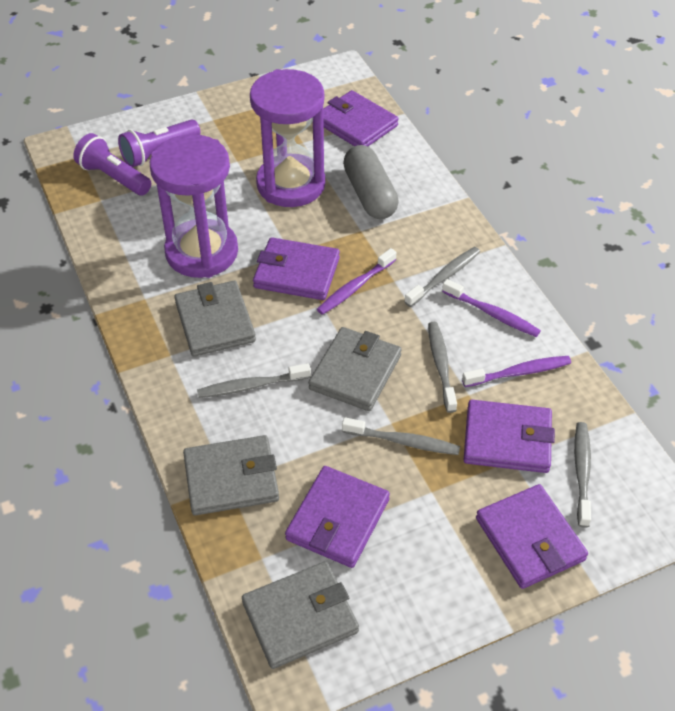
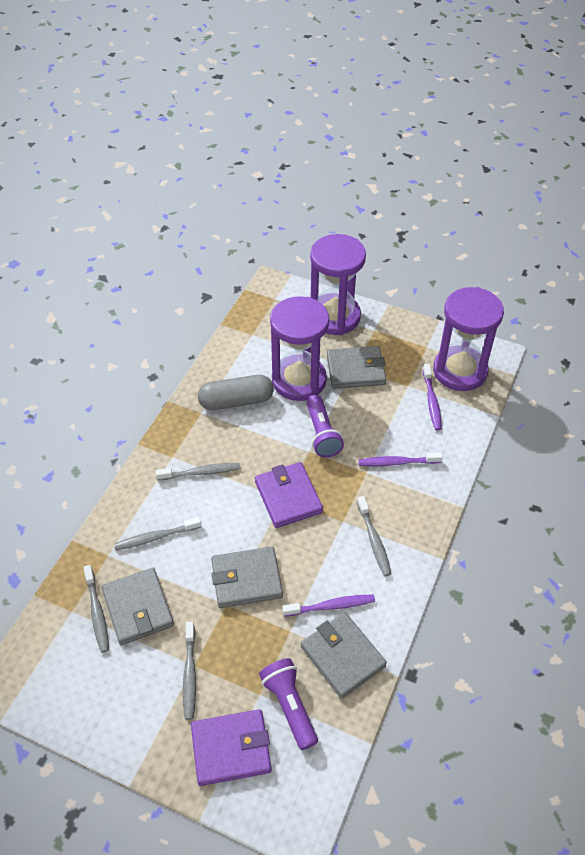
purple hourglass: 2 -> 3
purple wallet: 5 -> 2

